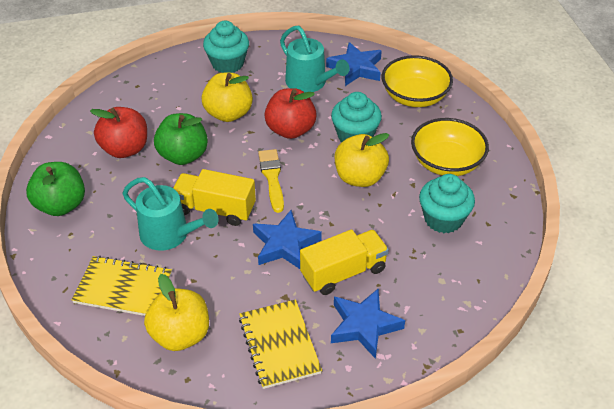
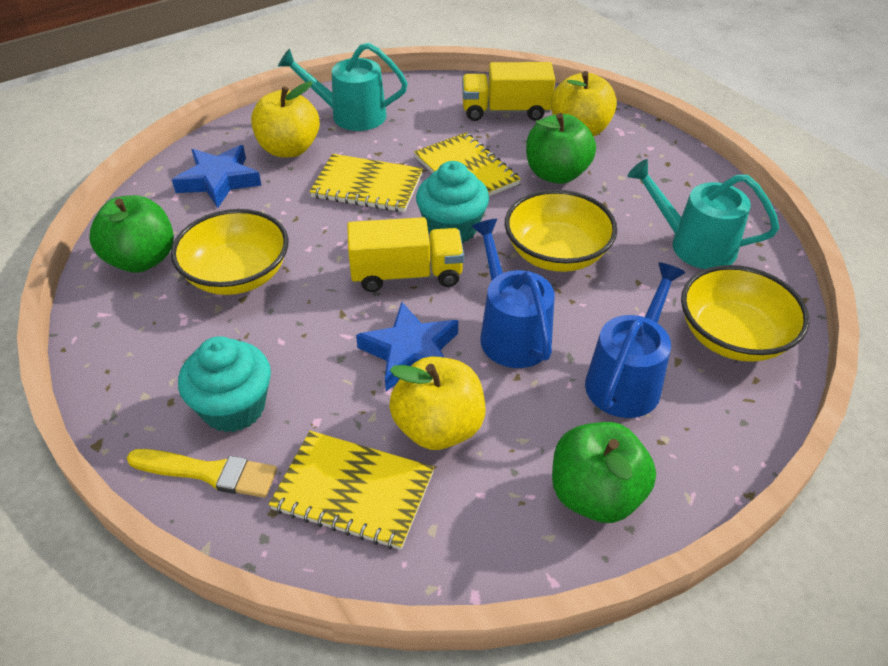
blue star: 3 -> 2
blue watering can: 0 -> 2
green apple: 2 -> 3
red apple: 2 -> 0
turquoise cupcake: 3 -> 2
yellow bowl: 2 -> 3
yellow notebook: 2 -> 3

